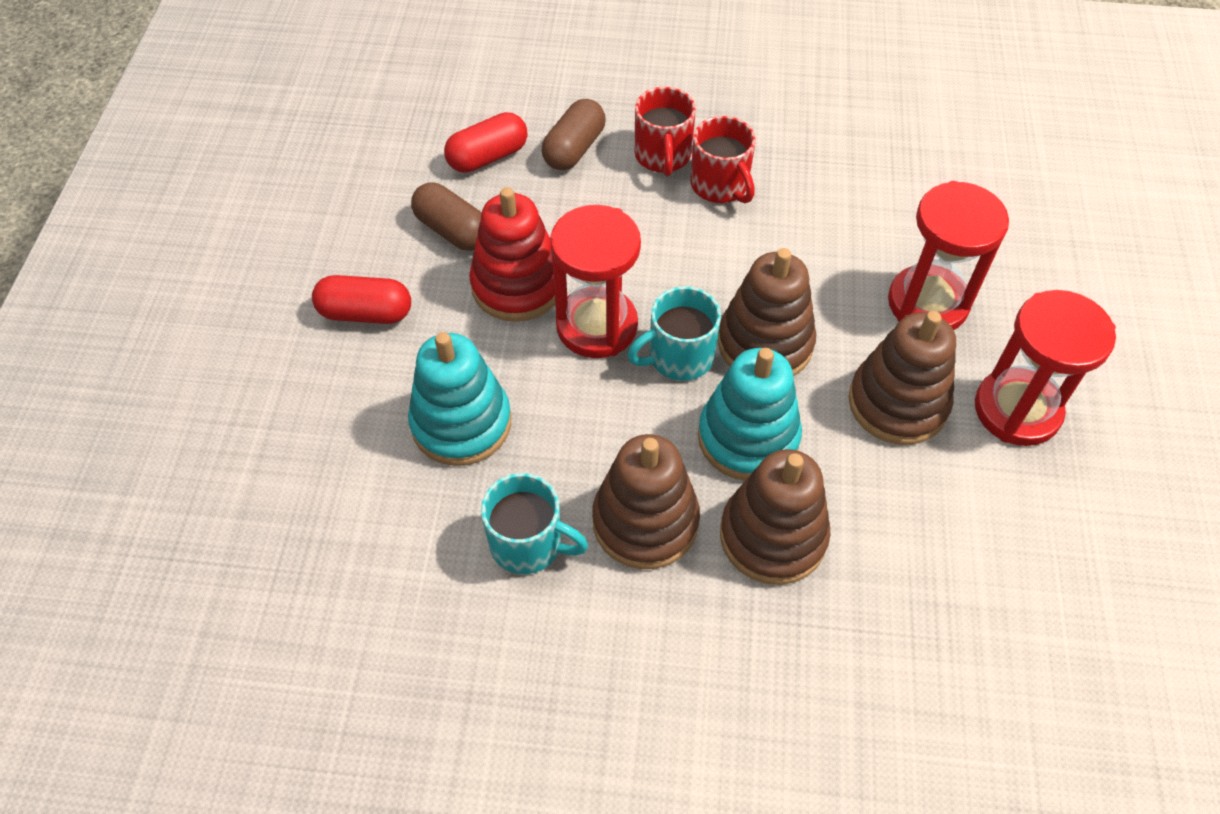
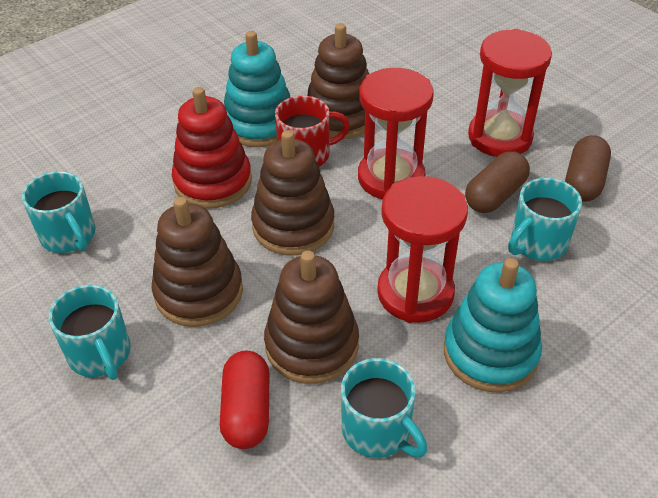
red capsule: 2 -> 1
red mug: 2 -> 1
turquoise mug: 2 -> 4

